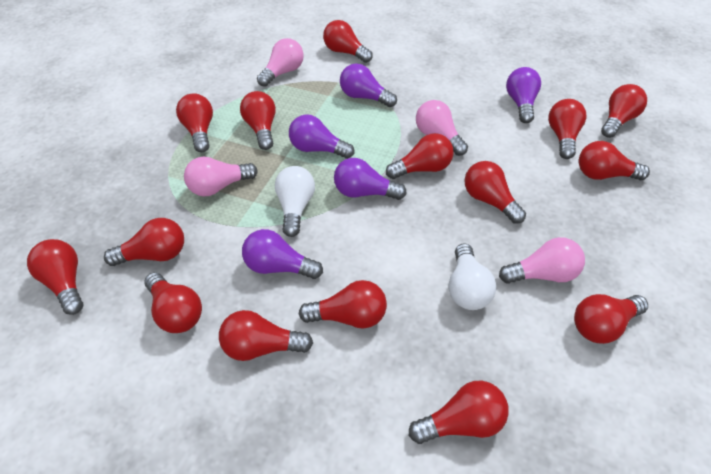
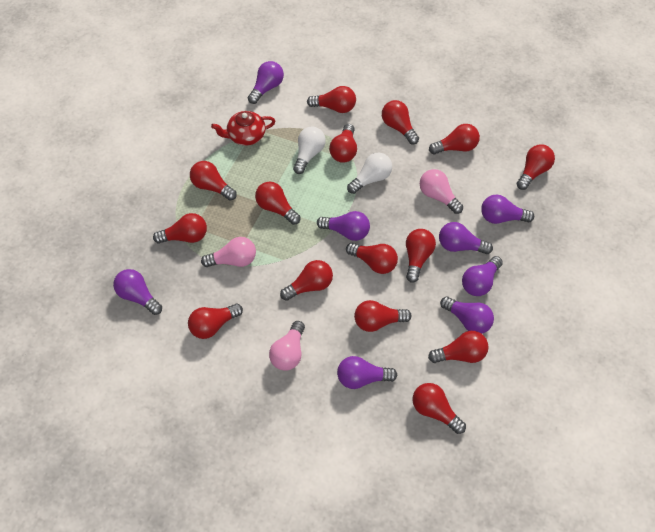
pink light bulb: 4 -> 3
purple light bulb: 5 -> 8
red teapot: 0 -> 1

